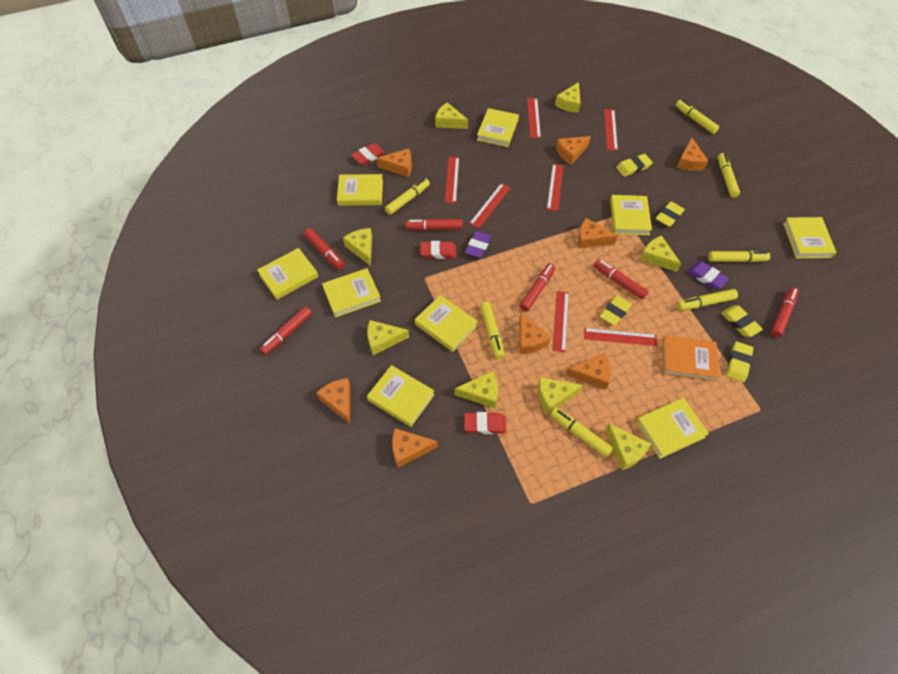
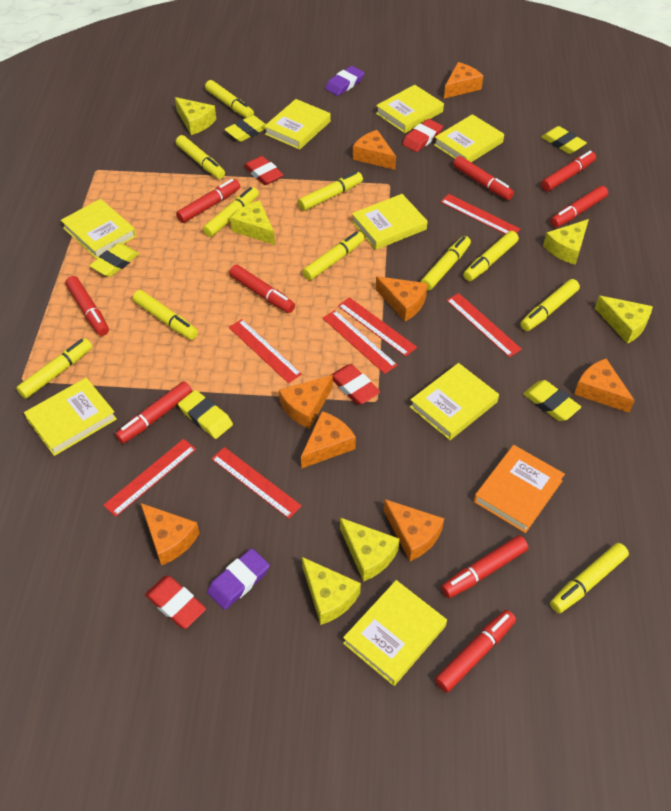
red eraser: 3 -> 4
red marker: 6 -> 9
yellow book: 9 -> 8
yellow cheese: 8 -> 6
yellow marker: 7 -> 11

